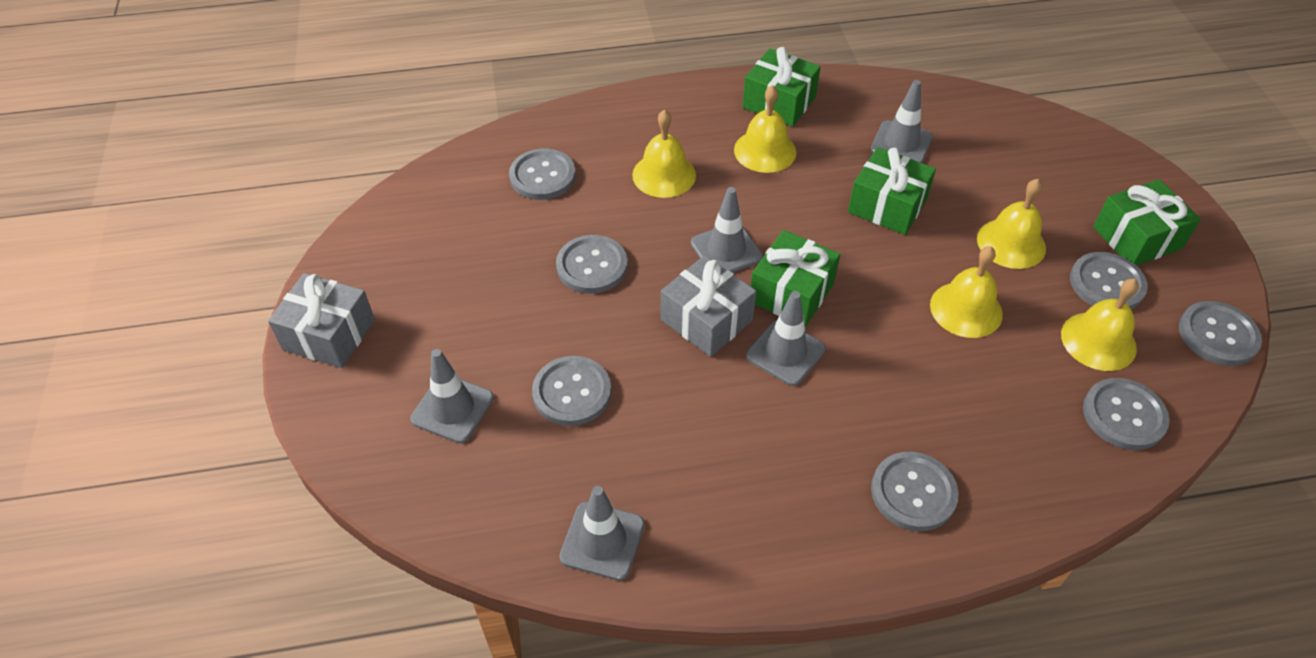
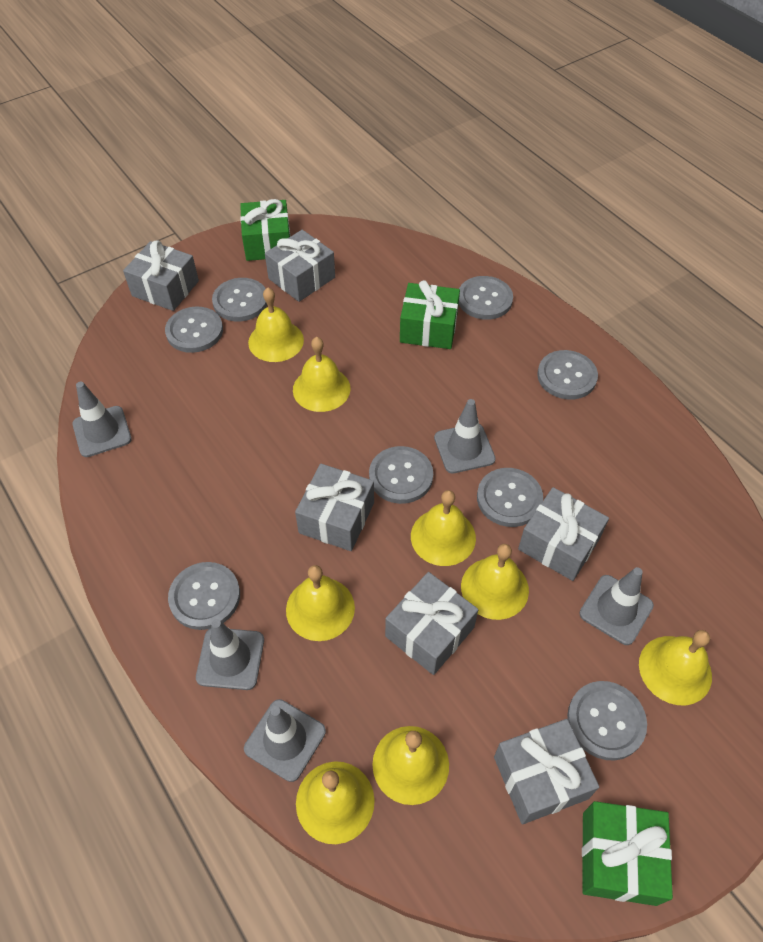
green gift: 4 -> 3
grey button: 7 -> 8
grey gift: 2 -> 6
yellow bell: 5 -> 8

